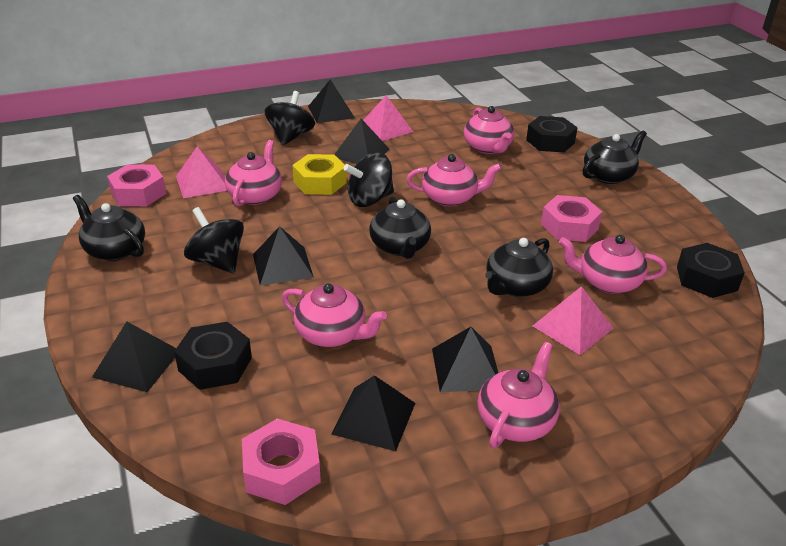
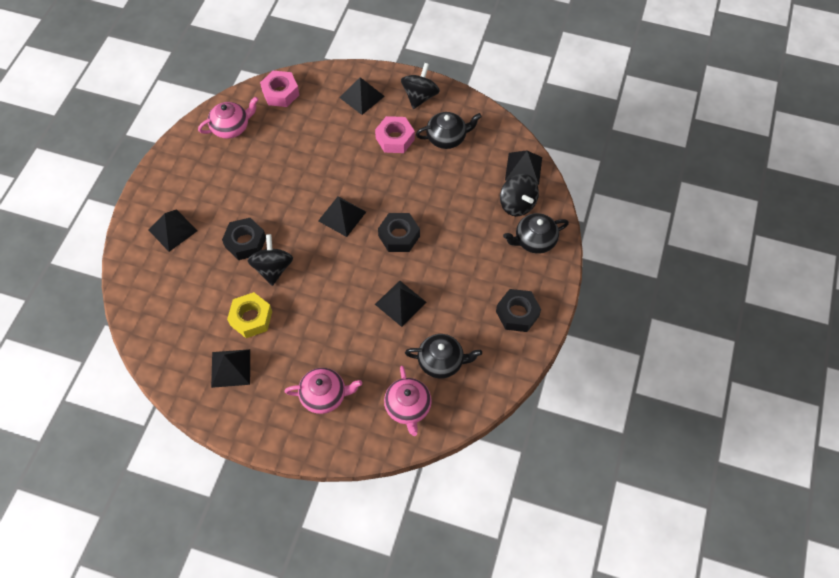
black teapot: 4 -> 3
pink nut: 3 -> 2
pink pyramid: 3 -> 0
pink teapot: 6 -> 3

